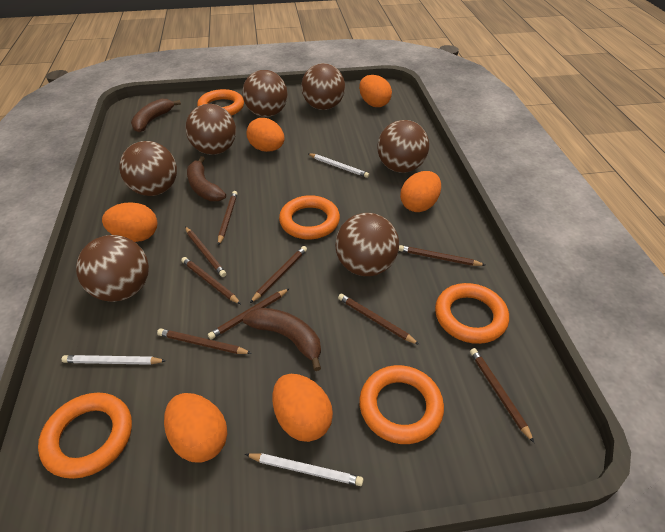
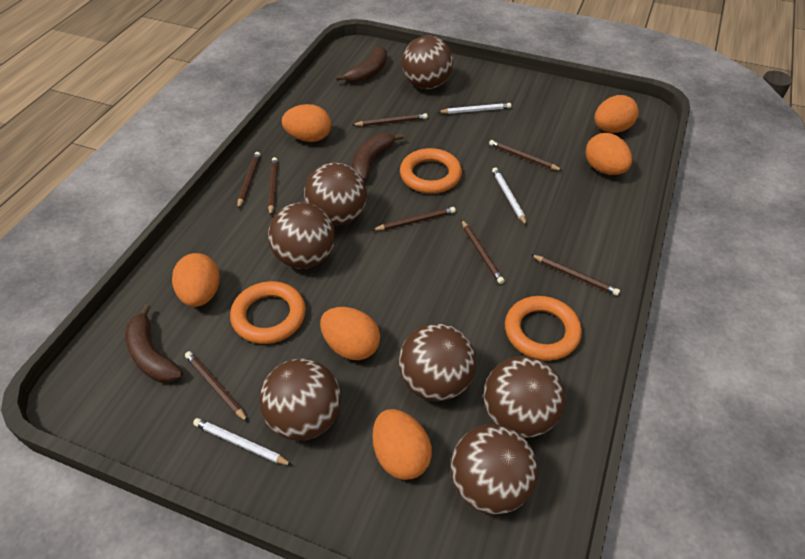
brown pencil: 9 -> 8
orange ring: 5 -> 3

